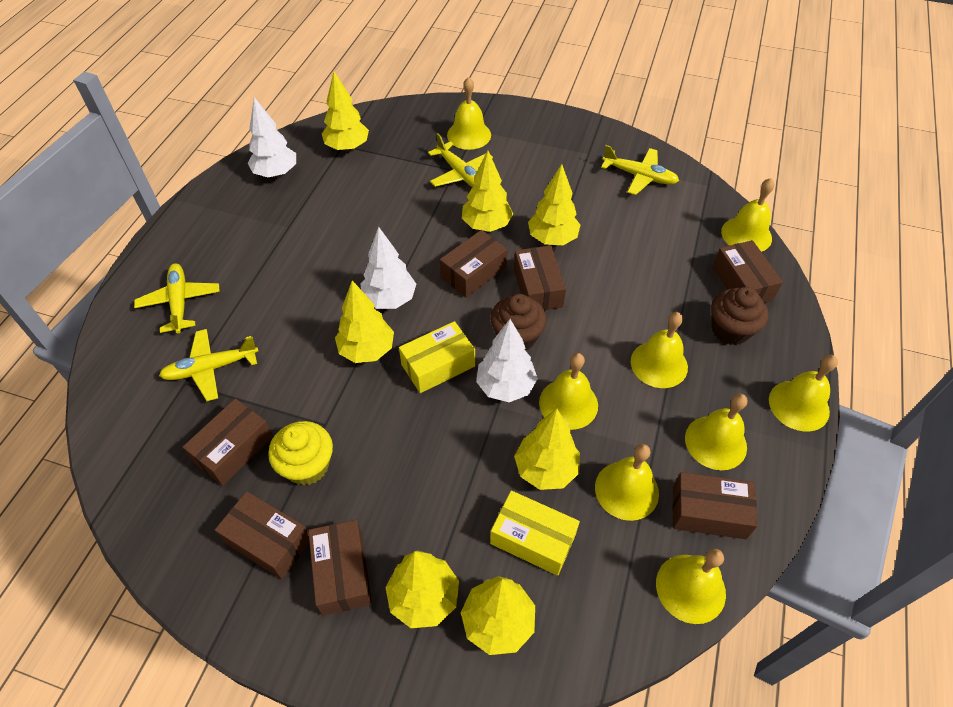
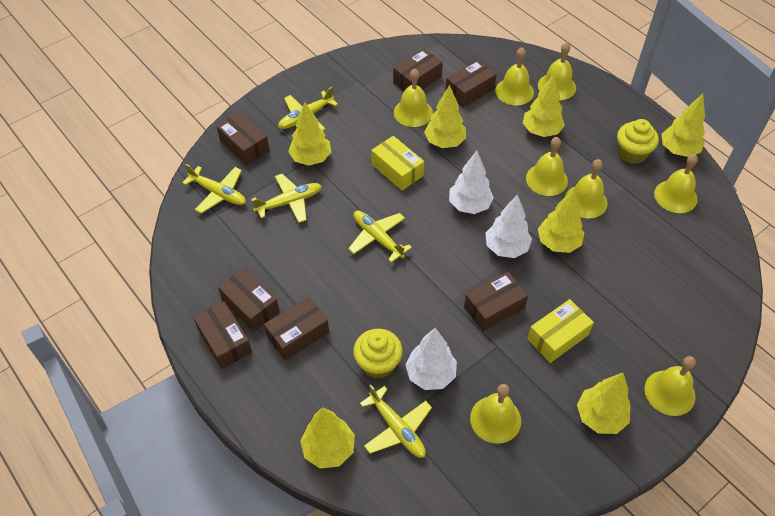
brown cupcake: 2 -> 0
yellow cupcake: 1 -> 2
yellow plane: 4 -> 5

